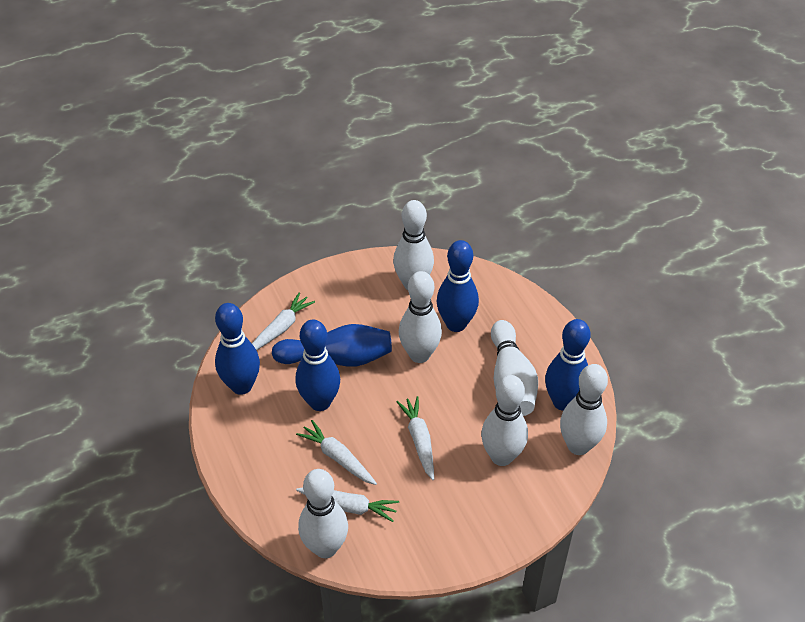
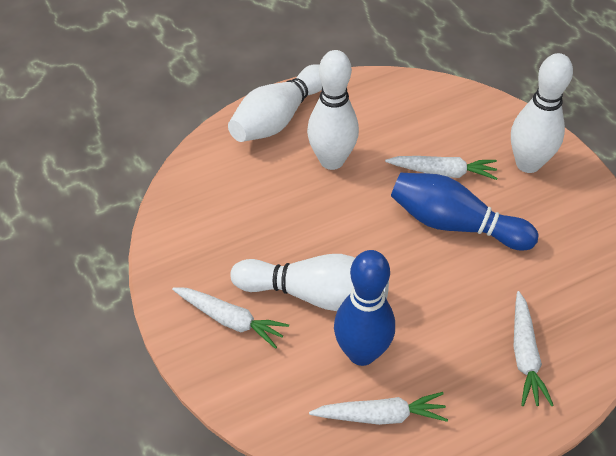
blue bowling pin: 5 -> 2
white bowling pin: 6 -> 4

